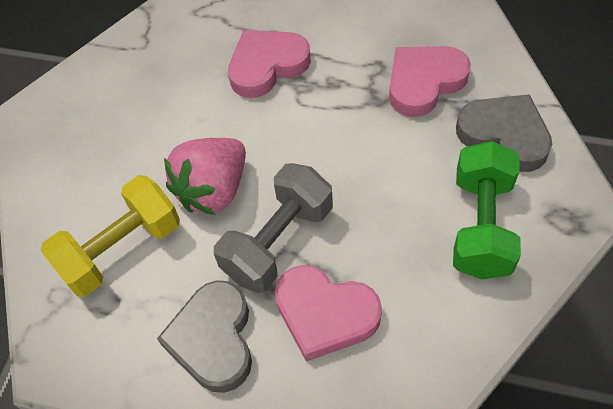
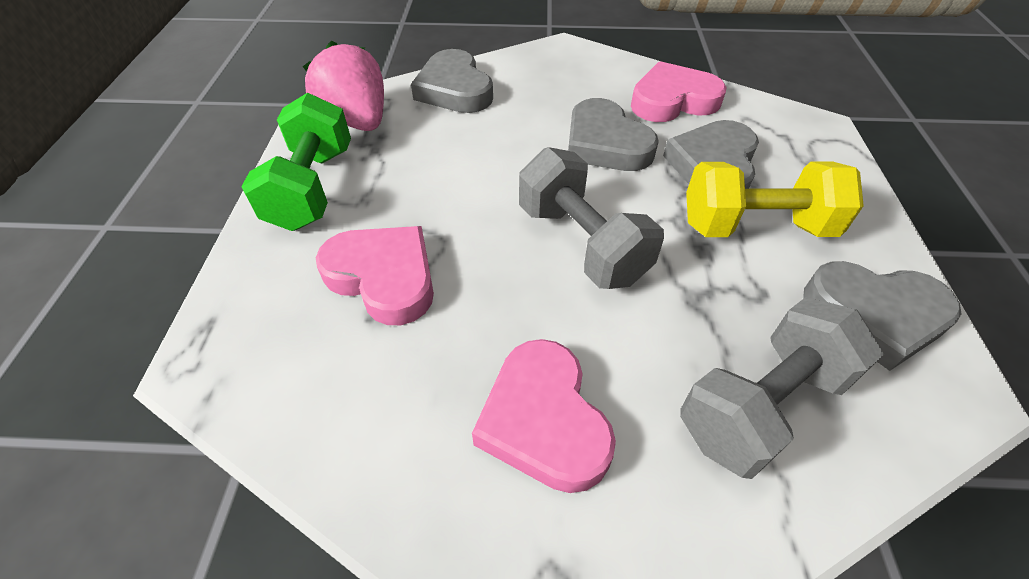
grey dumbbell: 1 -> 2
grey heart: 2 -> 4

